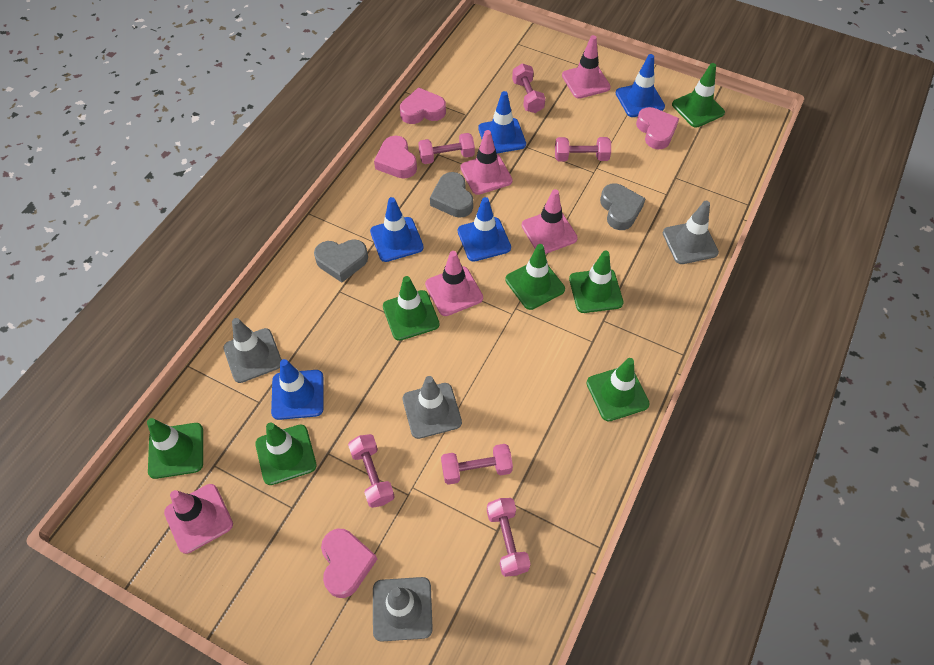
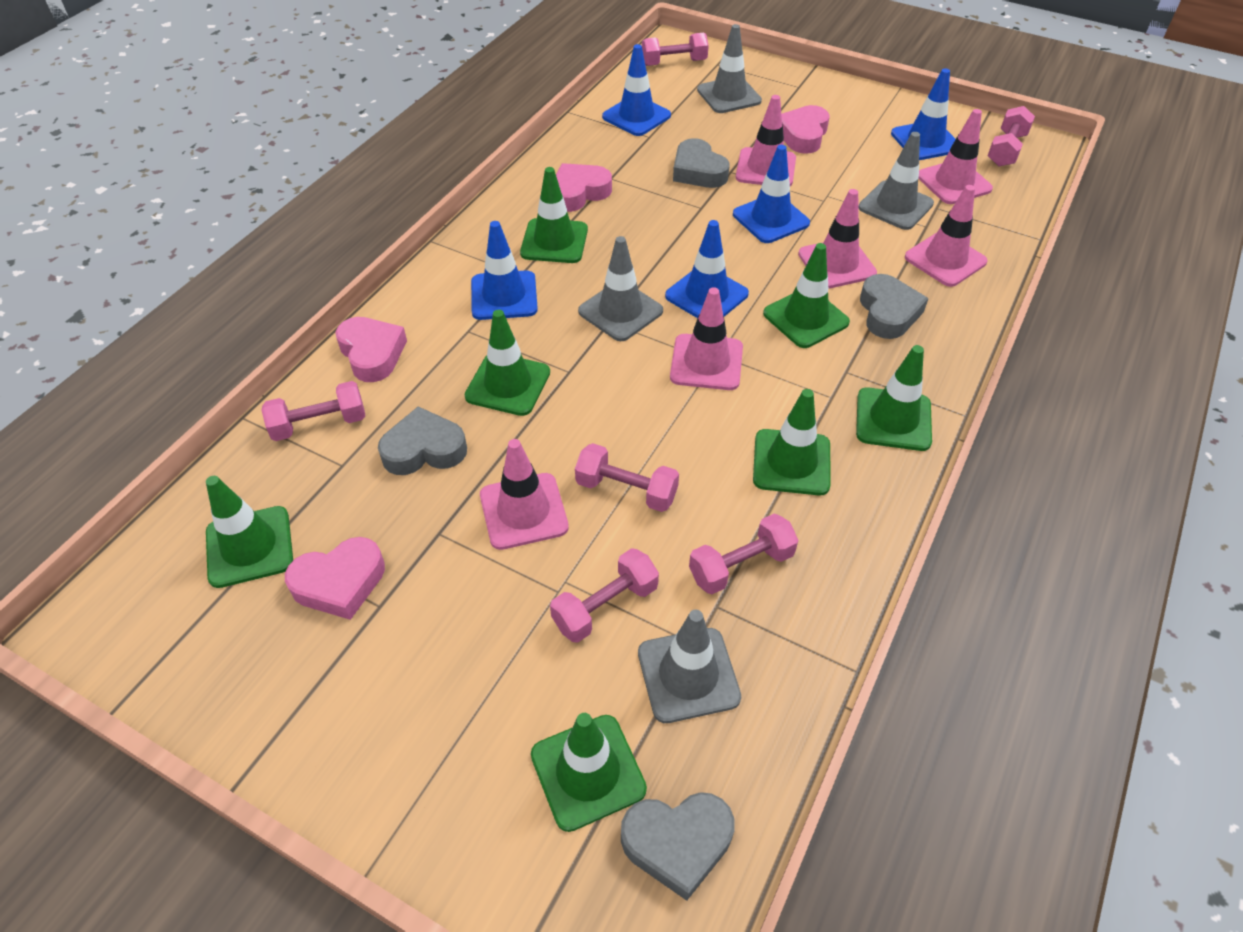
grey heart: 3 -> 4
pink traffic cone: 5 -> 6

